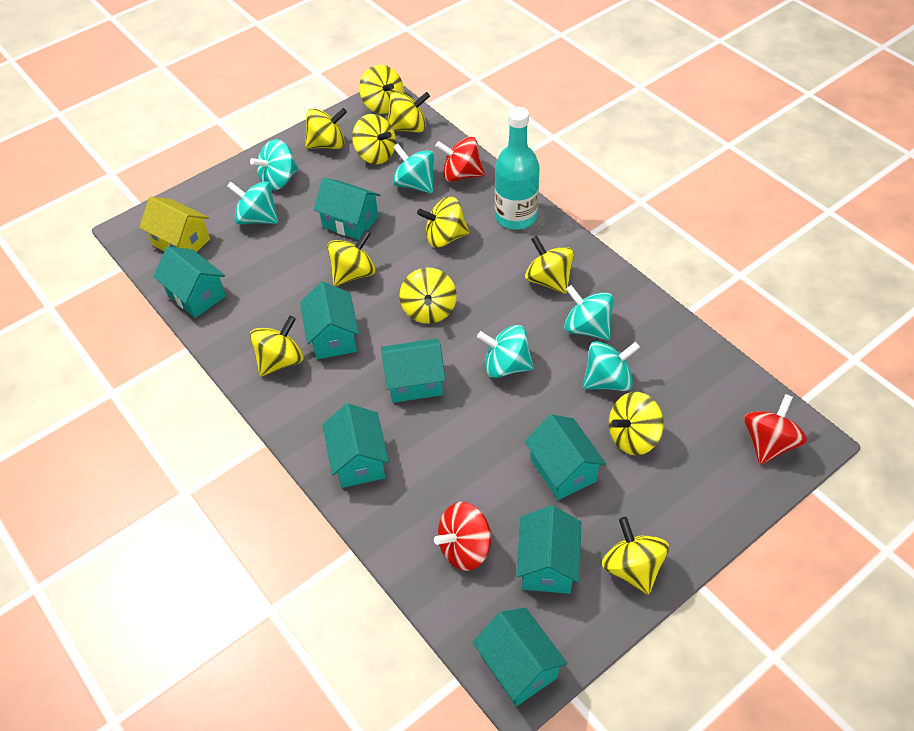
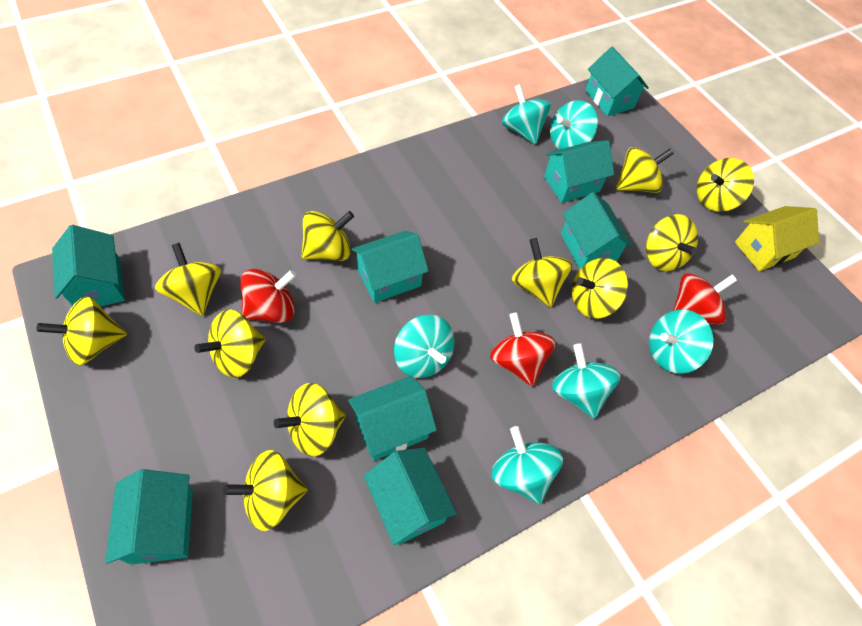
turquoise bottle: 1 -> 0

